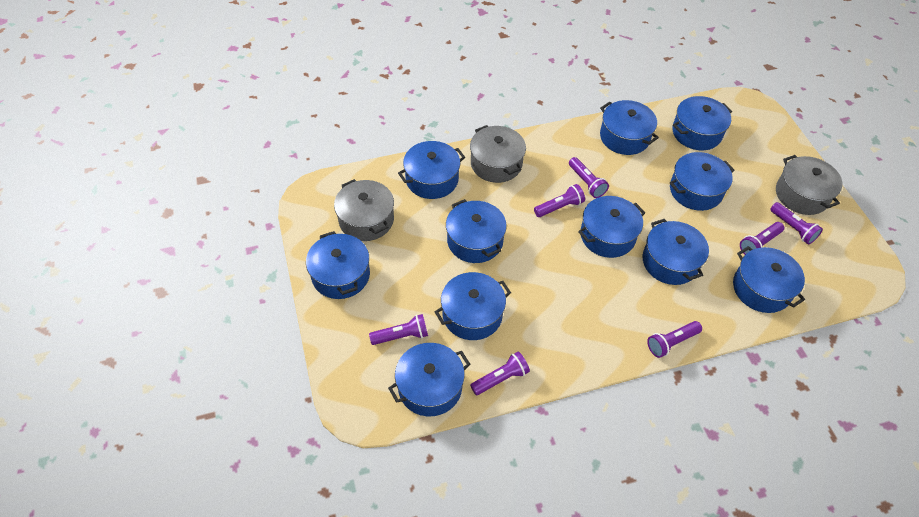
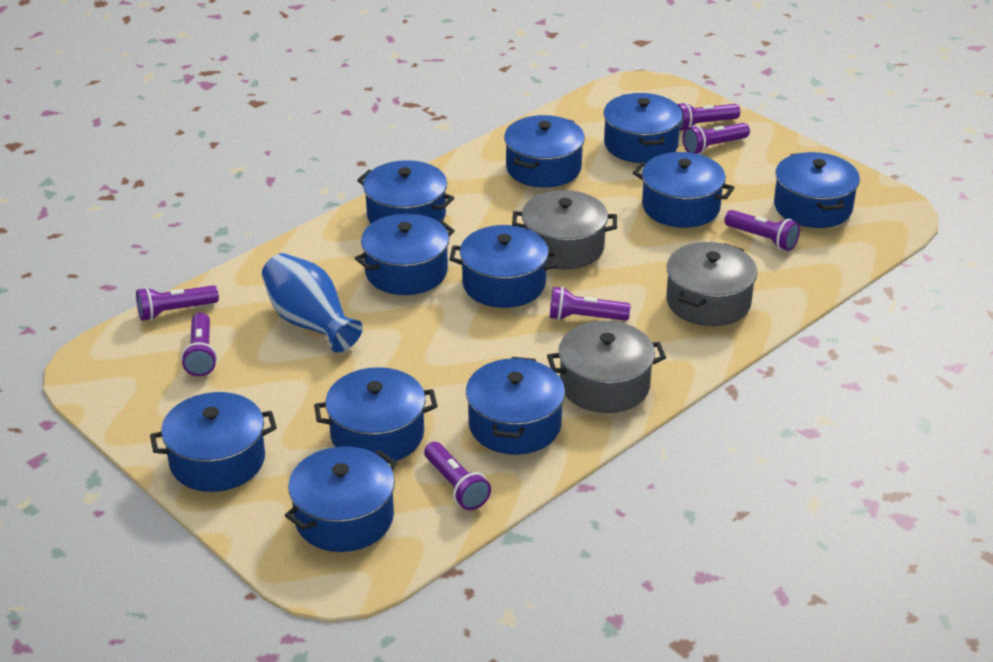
blue vase: 0 -> 1

